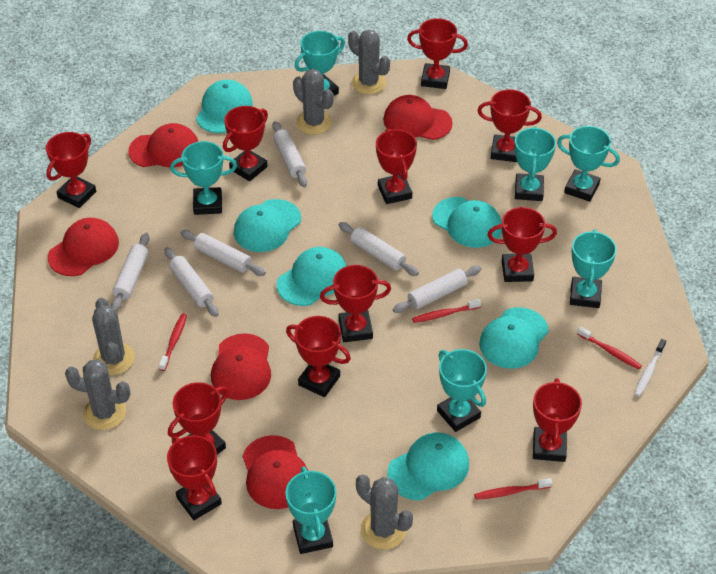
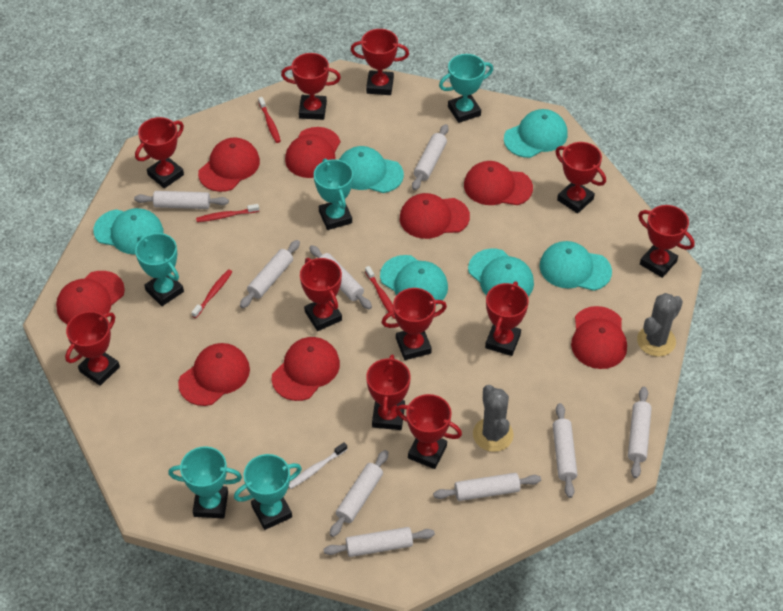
grey cactus: 5 -> 2
red cap: 5 -> 8
turquoise trophy: 7 -> 5
white rolling pin: 6 -> 9

